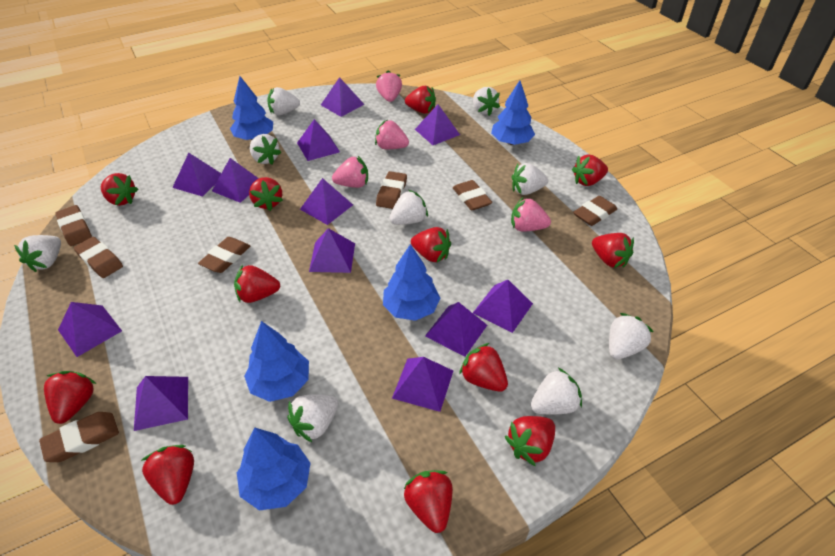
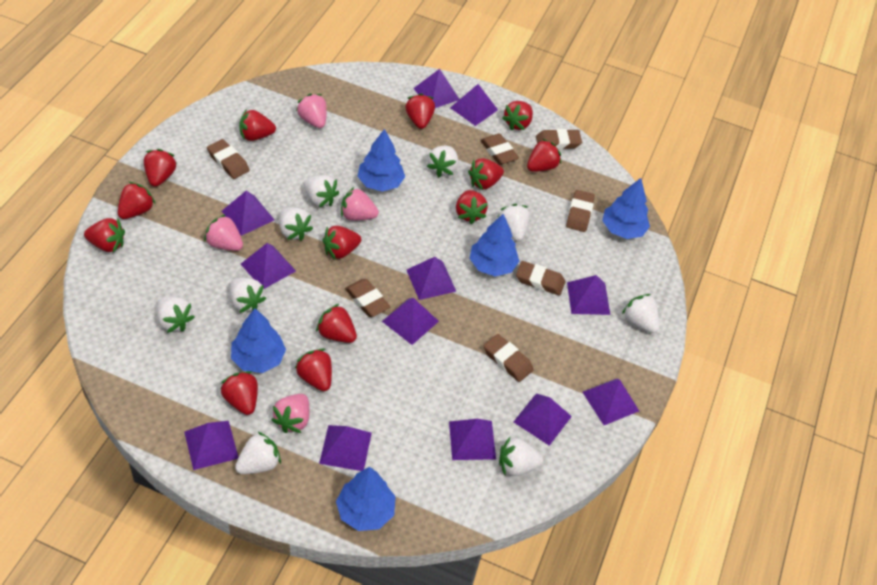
red strawberry: 12 -> 13

